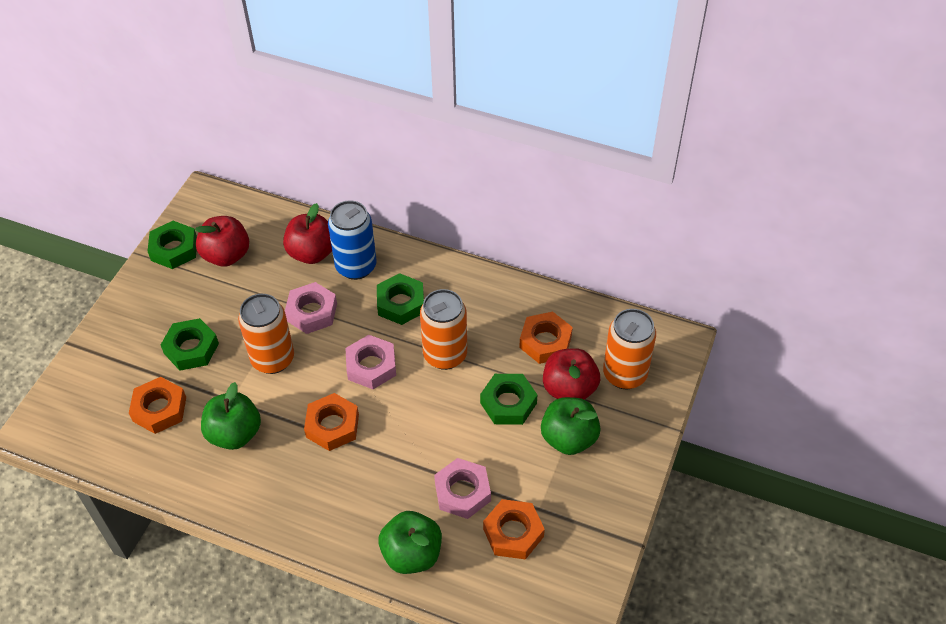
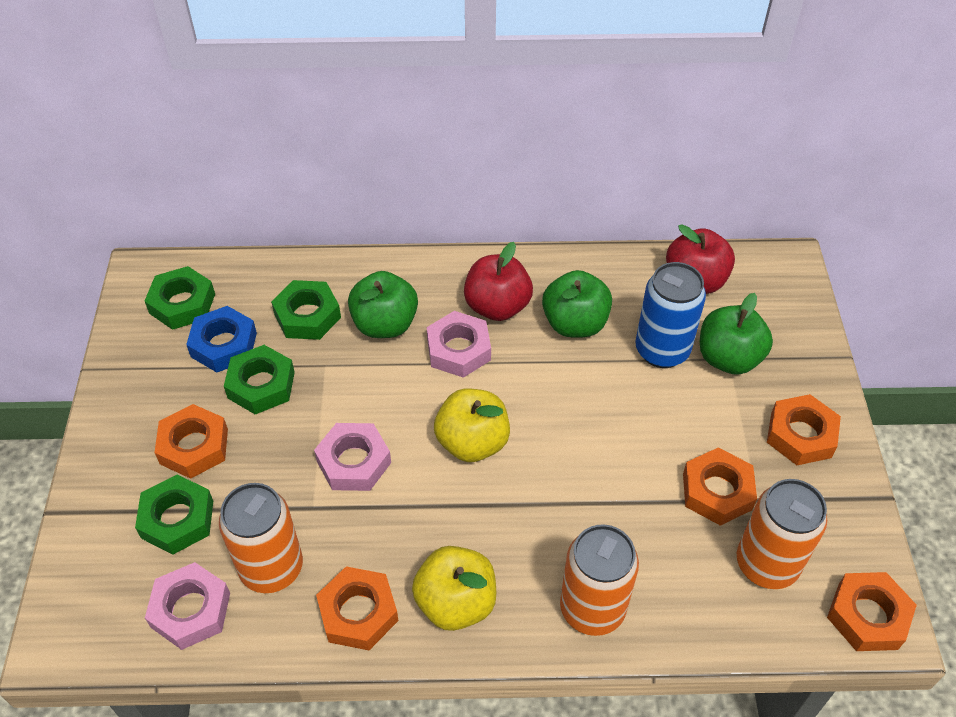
blue nut: 0 -> 1
orange nut: 4 -> 5
red apple: 3 -> 2
yellow apple: 0 -> 2

